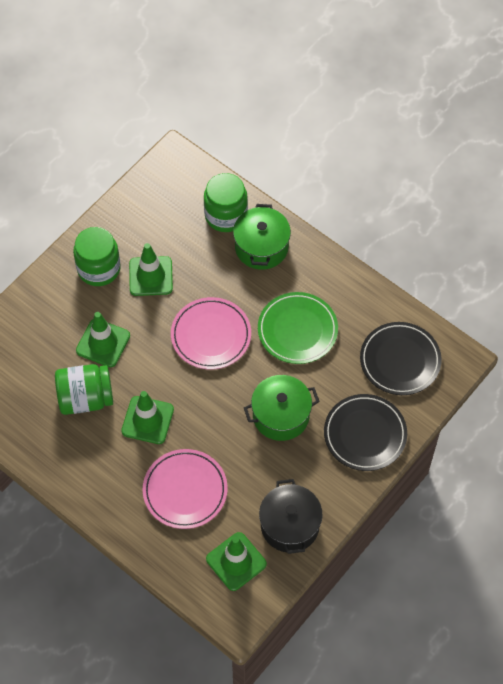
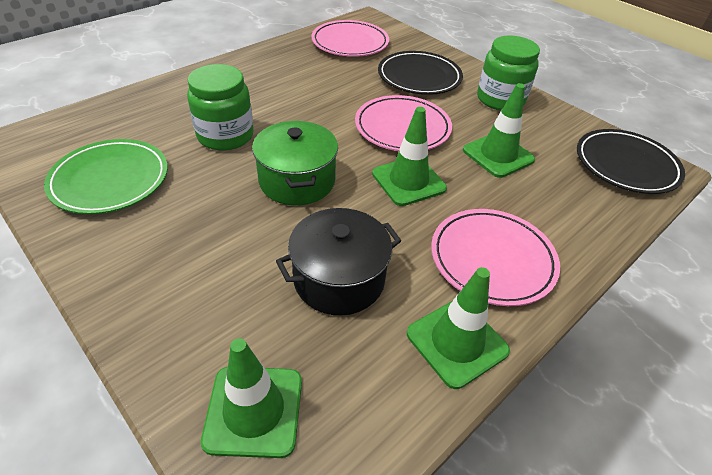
green jar: 3 -> 2
green pot: 2 -> 1
pink plate: 2 -> 3

